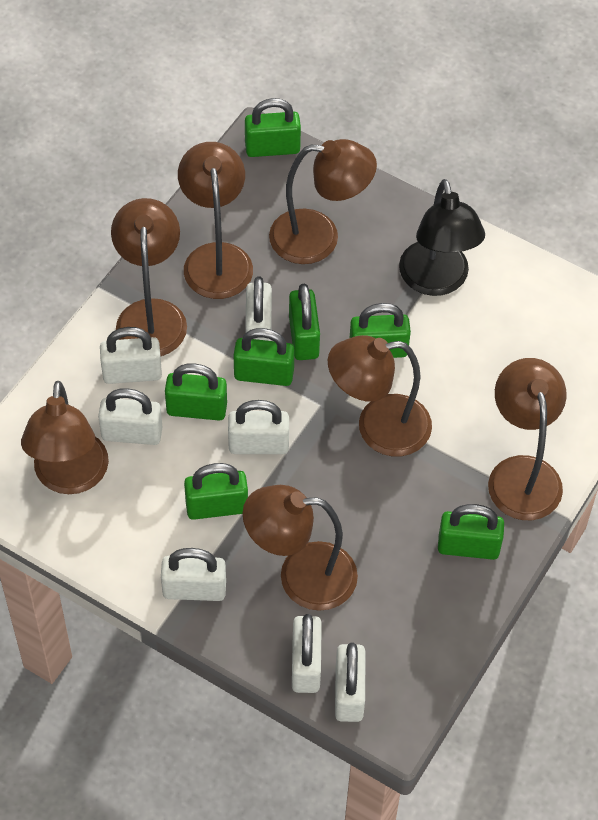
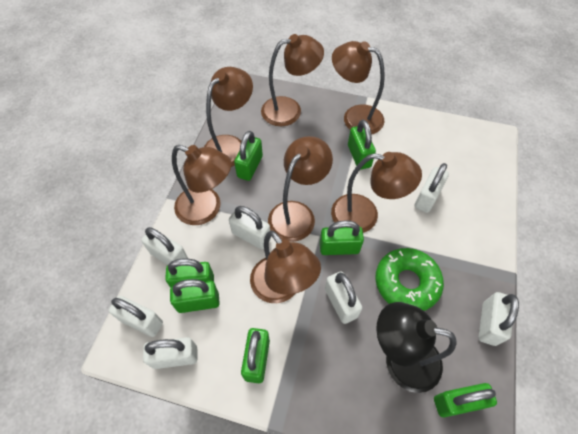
green donut: 0 -> 1

